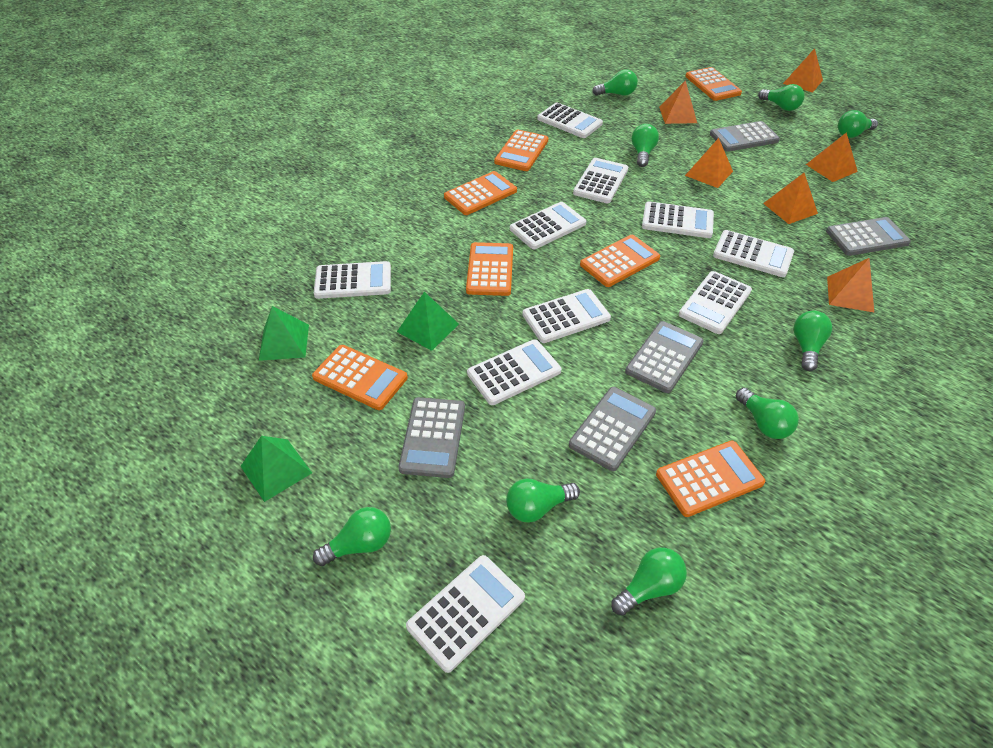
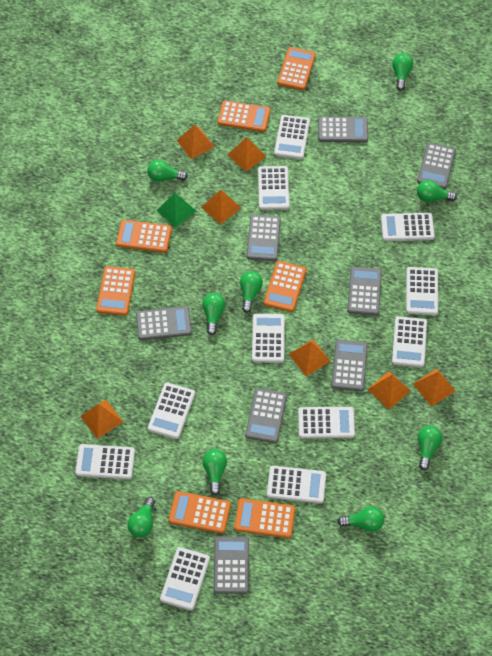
green pyramid: 3 -> 1
grey calculator: 5 -> 8
orange pyramid: 6 -> 7
white calculator: 10 -> 11

